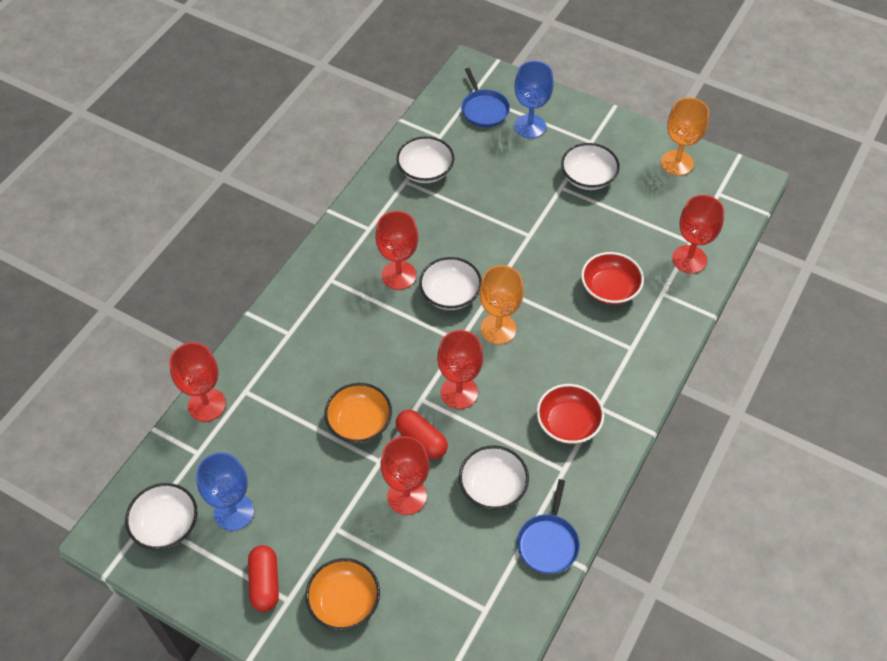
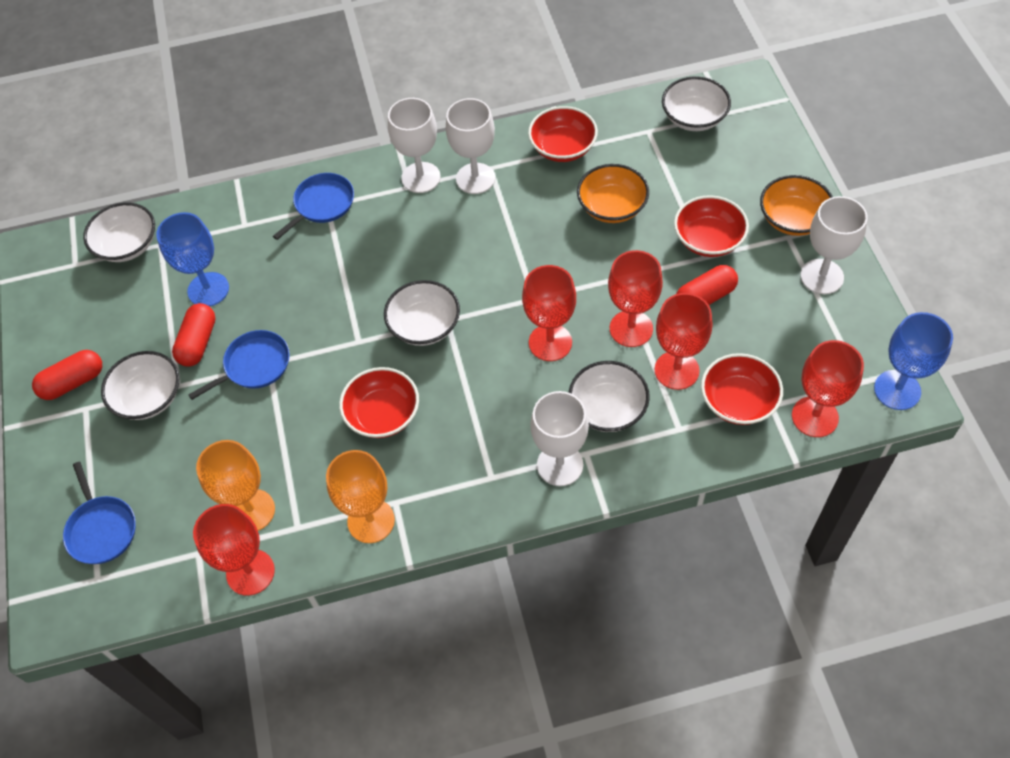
blue pan: 2 -> 3
red bowl: 2 -> 4
red capsule: 2 -> 3
white goblet: 0 -> 4

